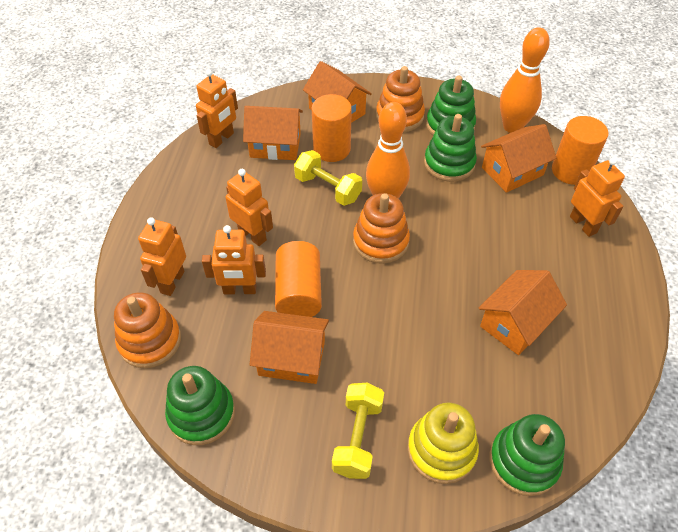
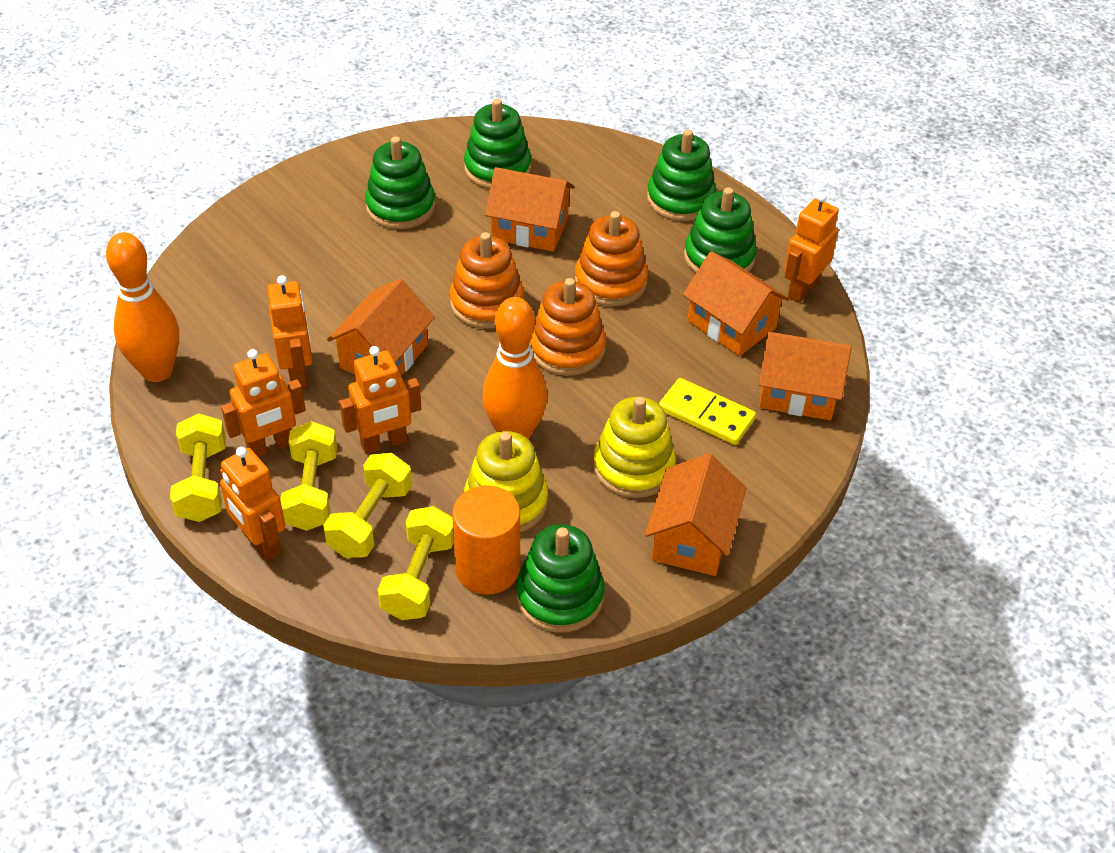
green stacking toy: 4 -> 5
orange cylinder: 3 -> 1
yellow domino: 0 -> 1
yellow dumbbell: 2 -> 4
yellow stacking toy: 1 -> 2

